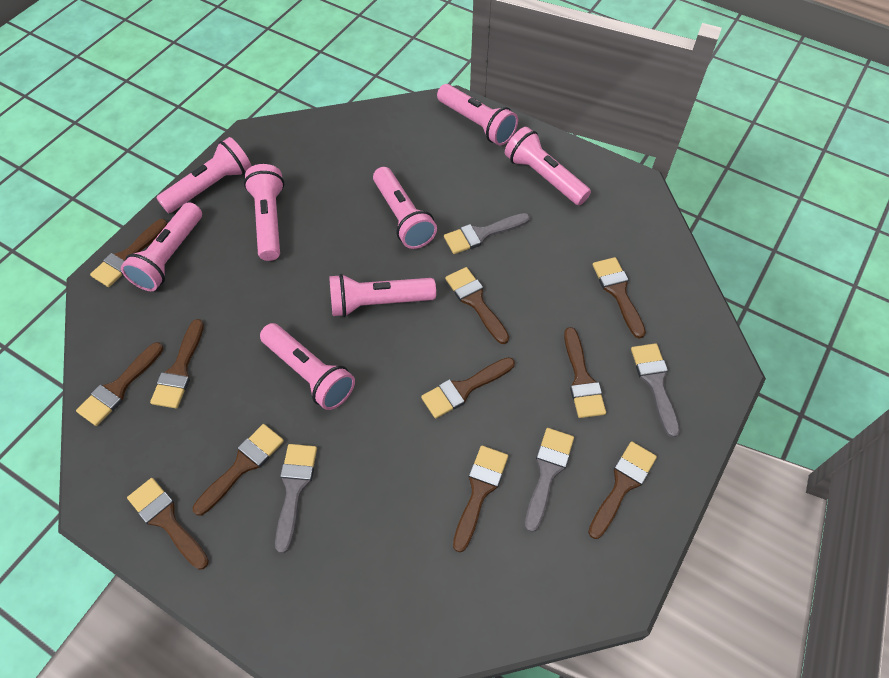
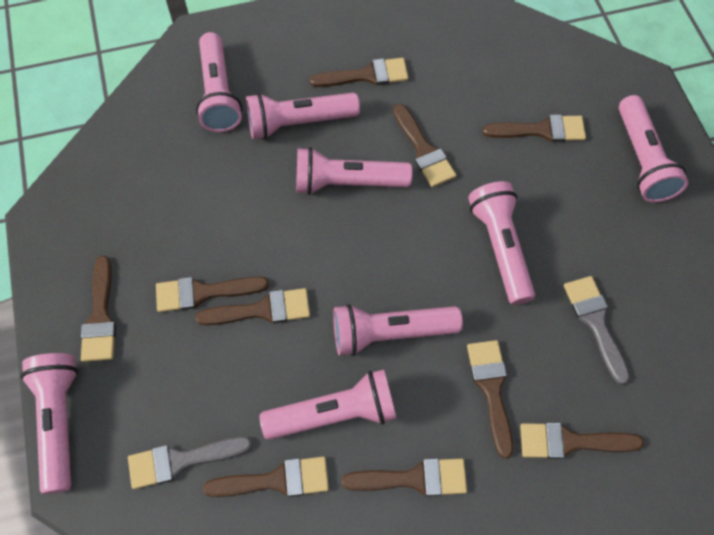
brown brush: 11 -> 10
grey brush: 4 -> 2

